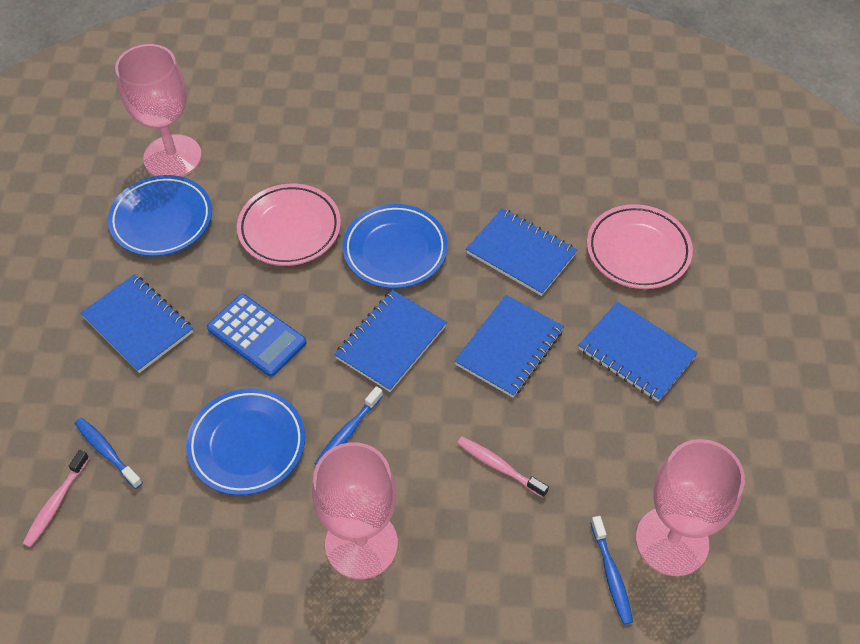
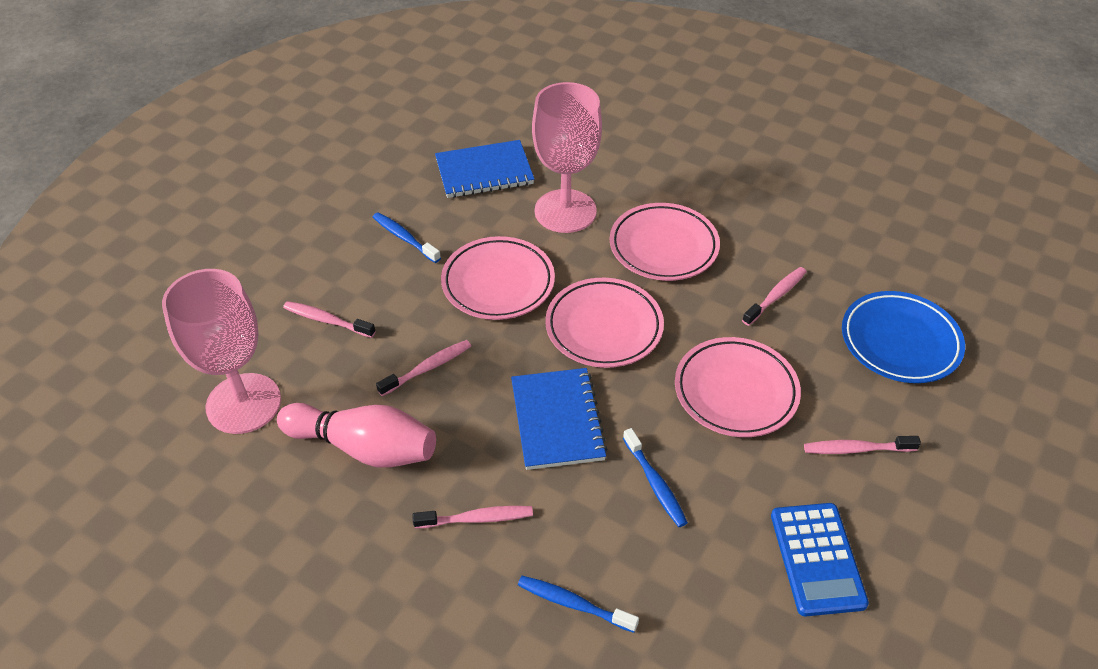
blue notebook: 5 -> 2
blue plate: 3 -> 1
pink bowling pin: 0 -> 1
pink goblet: 3 -> 2
pink plate: 2 -> 4
pink toothbrush: 2 -> 5

